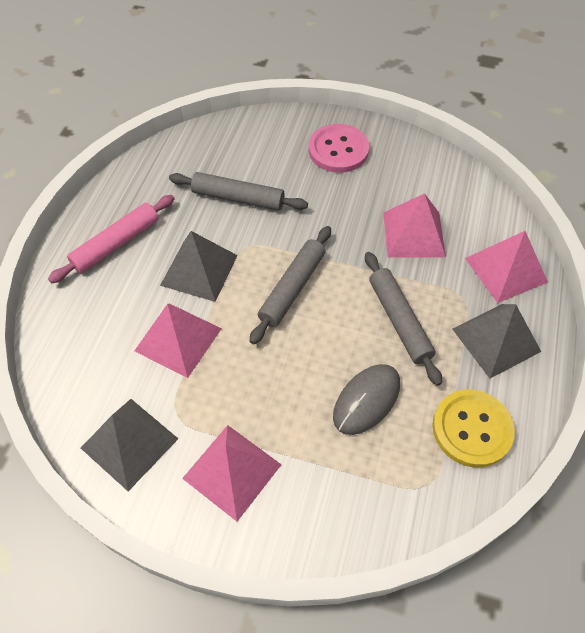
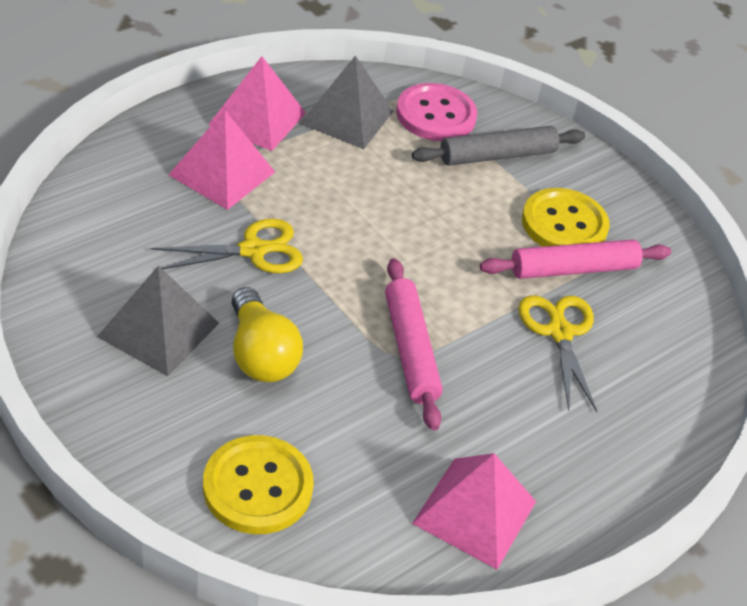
grey mouse: 1 -> 0
grey pyramid: 3 -> 2
grey rolling pin: 3 -> 1
pink pyramid: 4 -> 3
pink rolling pin: 1 -> 2
yellow button: 1 -> 2
yellow light bulb: 0 -> 1
yellow scissors: 0 -> 2

